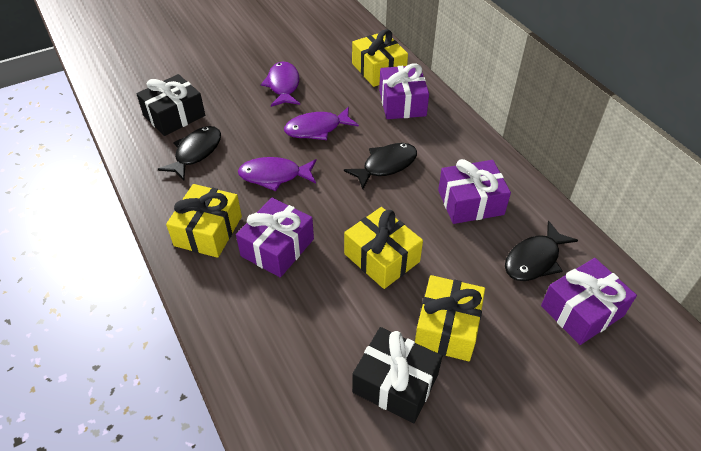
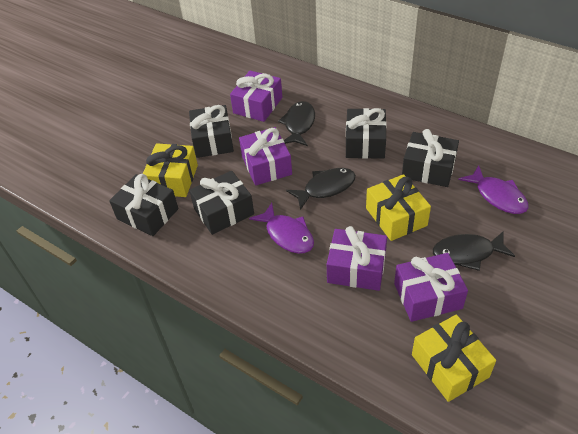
black gift: 2 -> 5
purple fish: 3 -> 2
yellow gift: 4 -> 3

